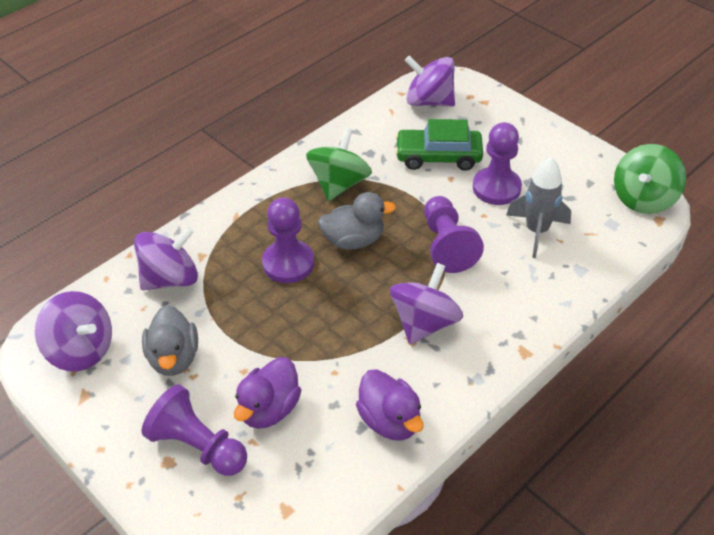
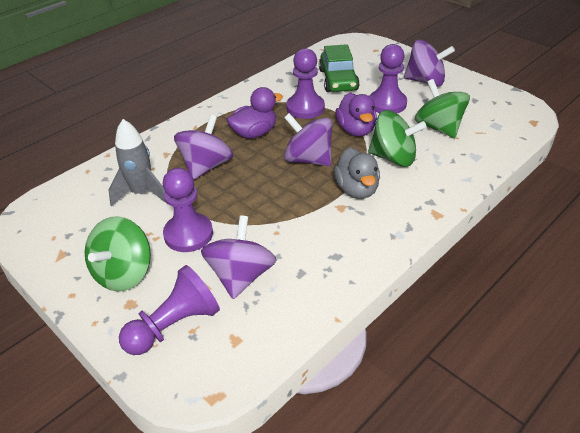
green spinning top: 2 -> 3
grey duck: 2 -> 1

